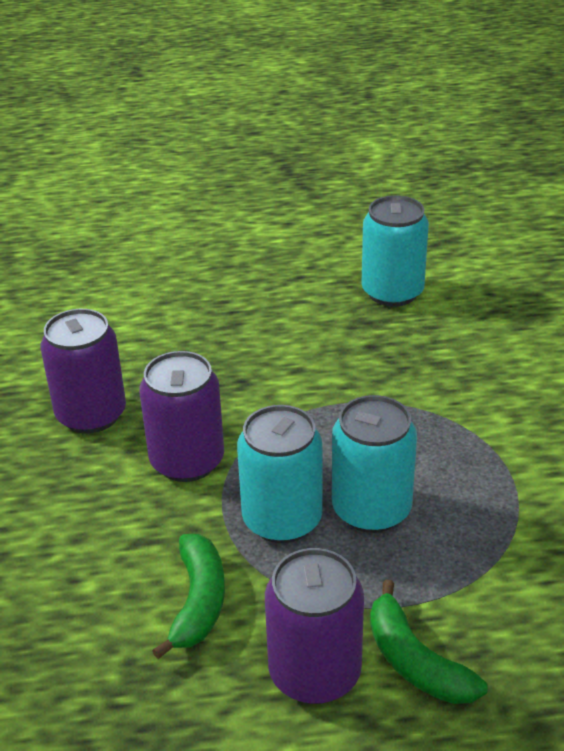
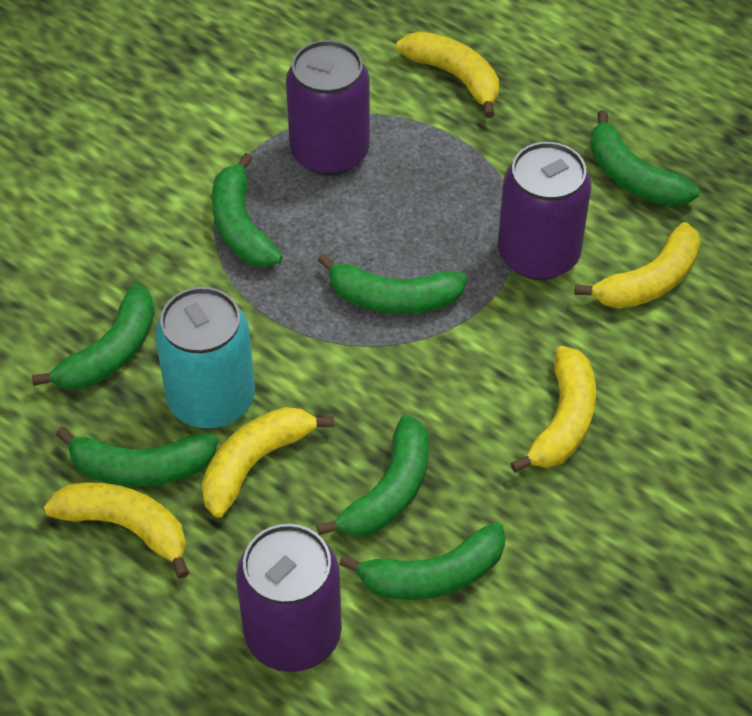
green banana: 2 -> 7
turquoise can: 3 -> 1
yellow banana: 0 -> 5

